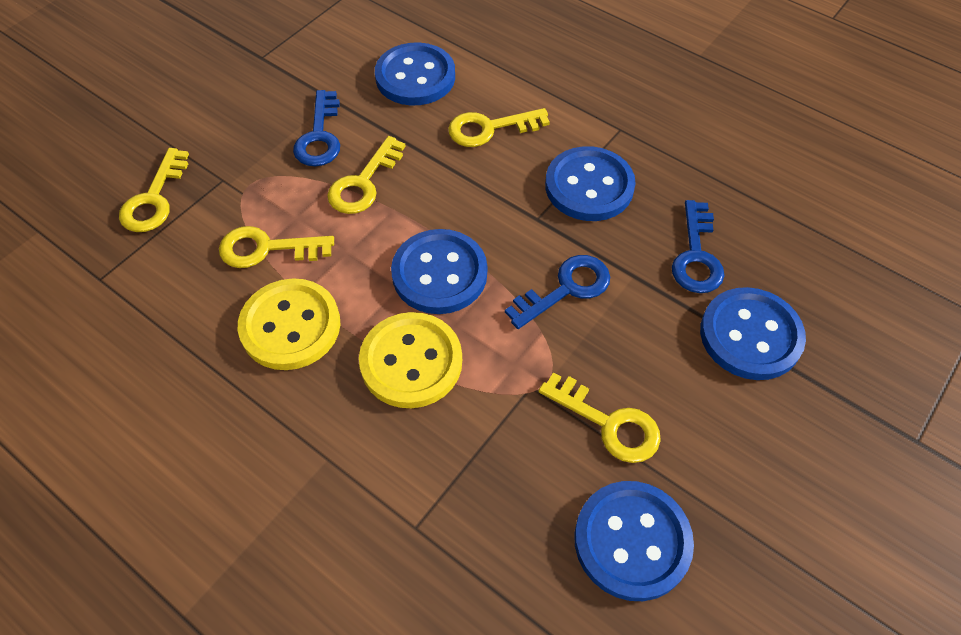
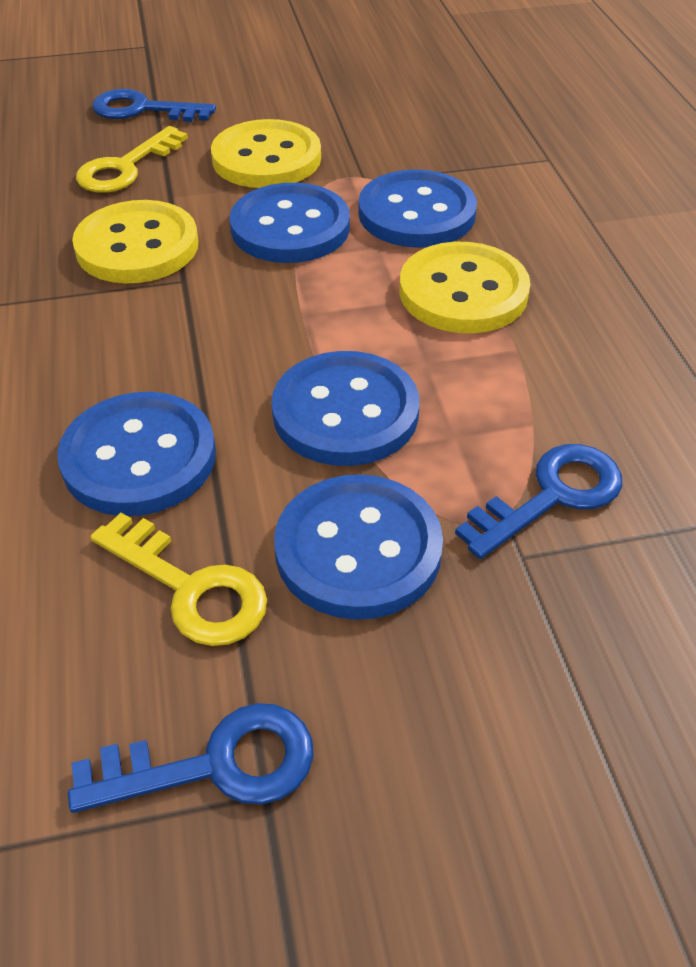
yellow button: 2 -> 3
yellow key: 5 -> 2

